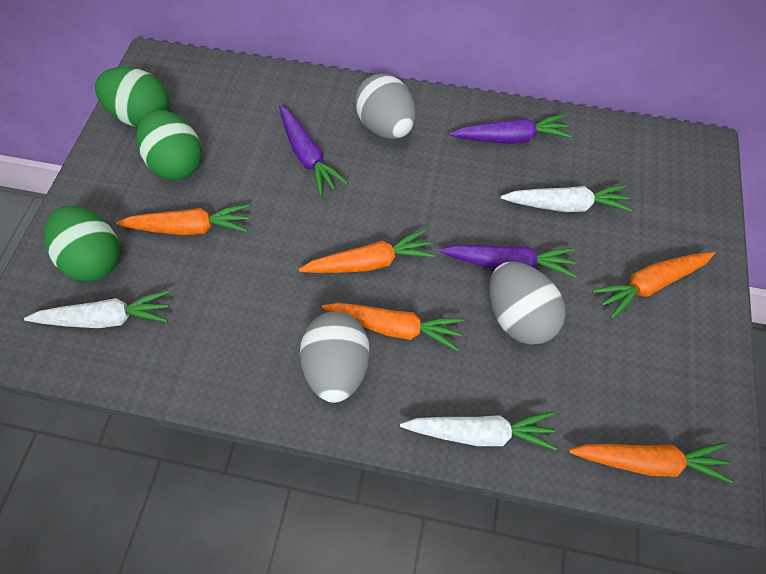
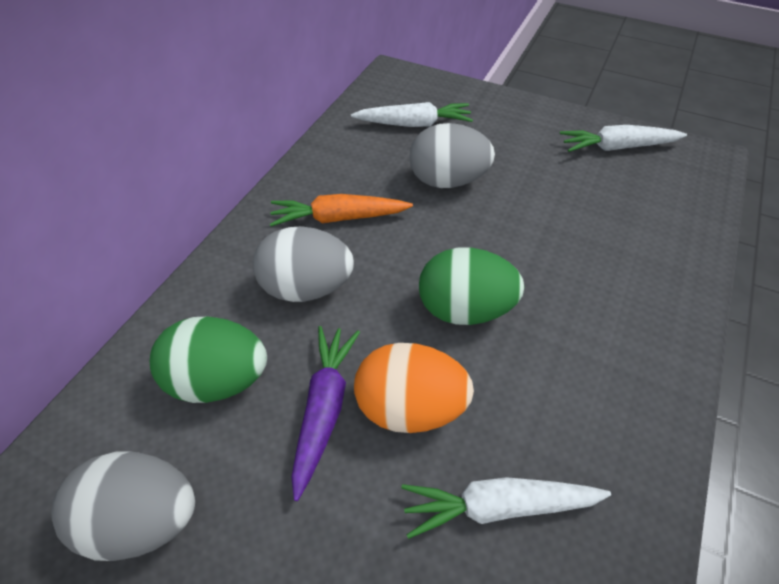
green egg: 3 -> 2
orange carrot: 5 -> 1
orange egg: 0 -> 1
purple carrot: 3 -> 1

